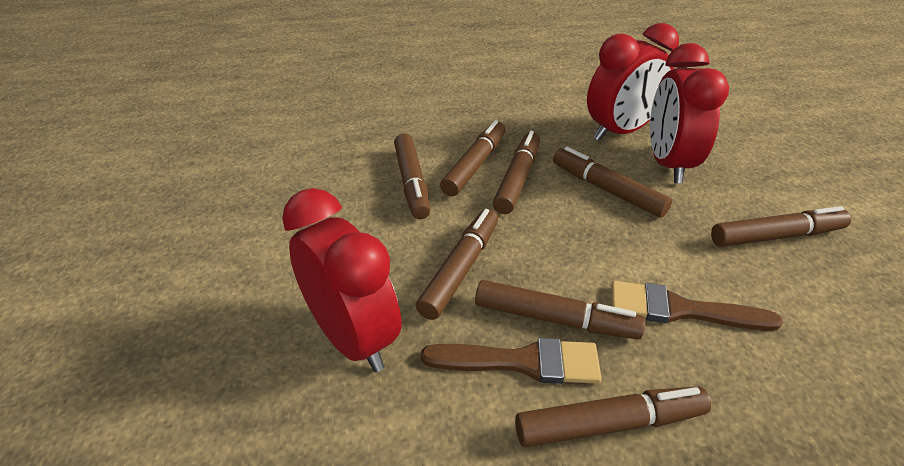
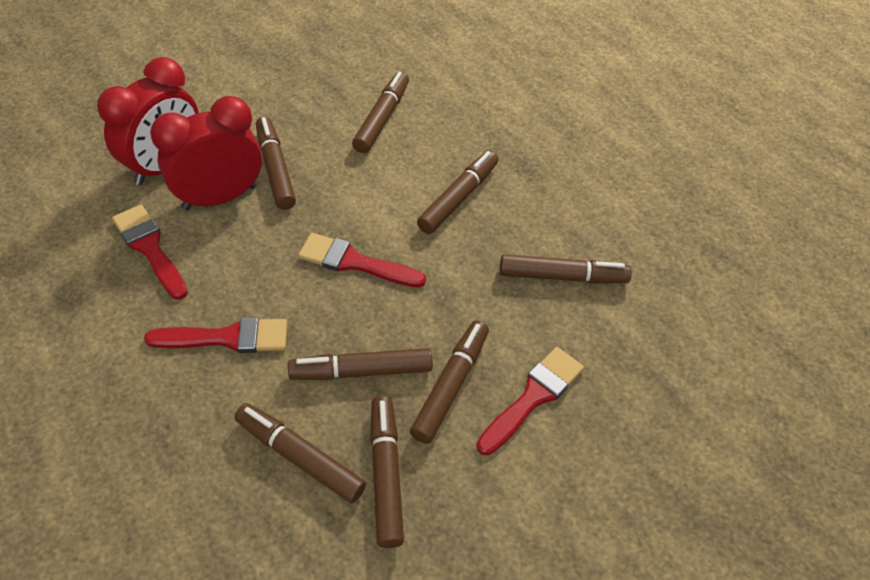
brown brush: 2 -> 0
red brush: 0 -> 4
red clock: 3 -> 2

